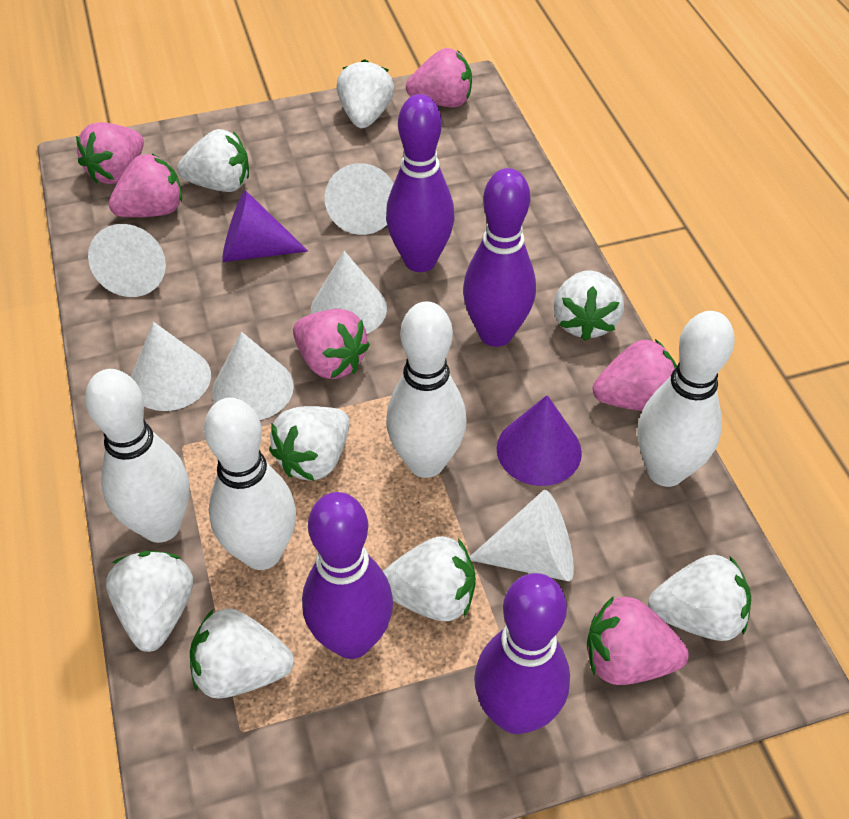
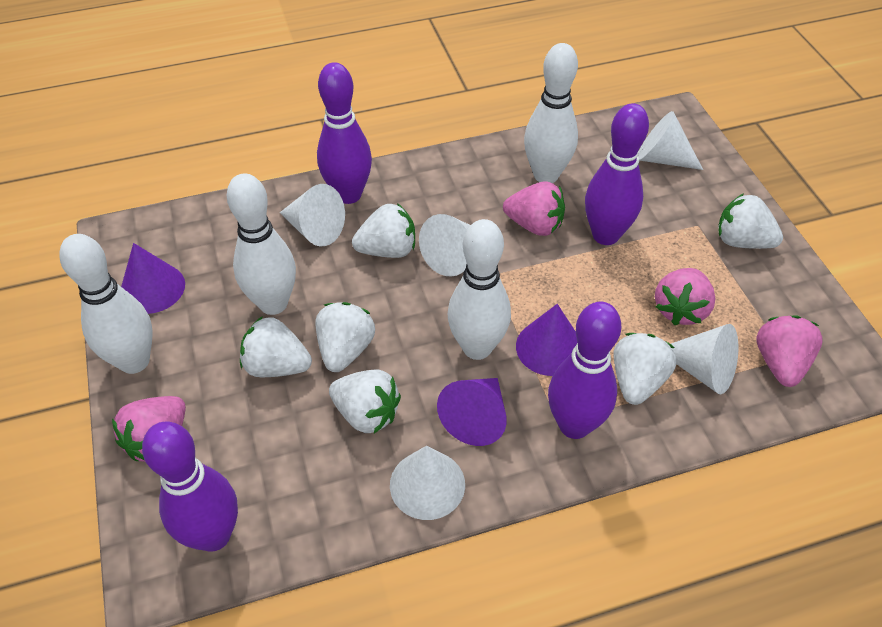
pink strawberry: 6 -> 4
purple cone: 2 -> 3
white cone: 6 -> 5
white strawberry: 8 -> 6

